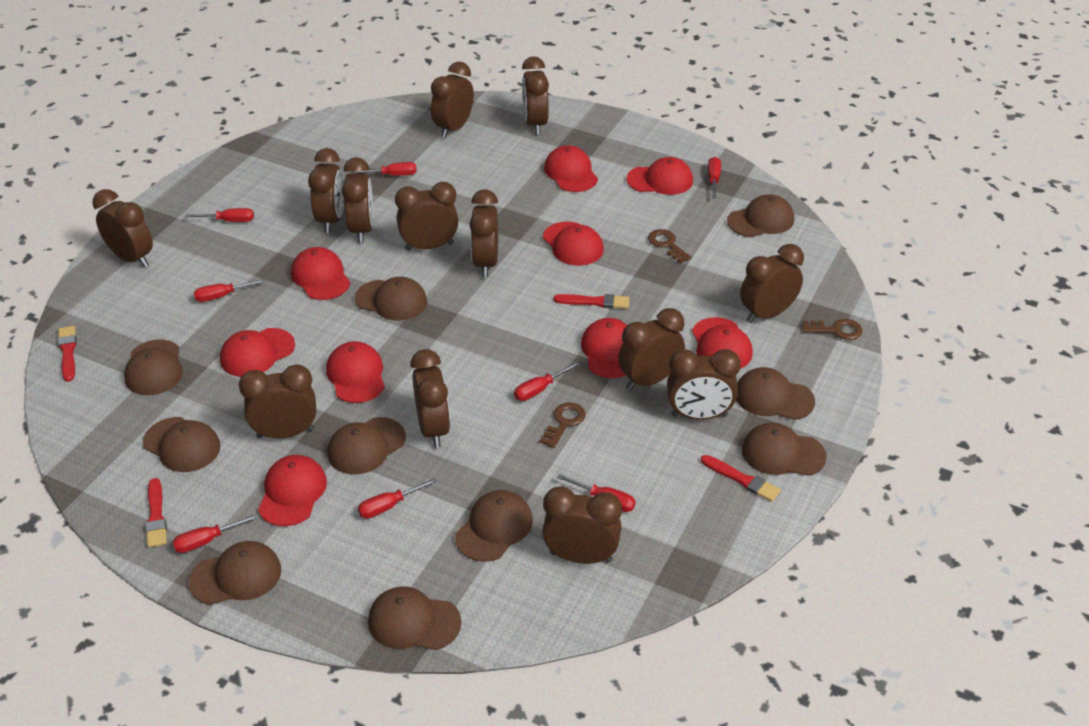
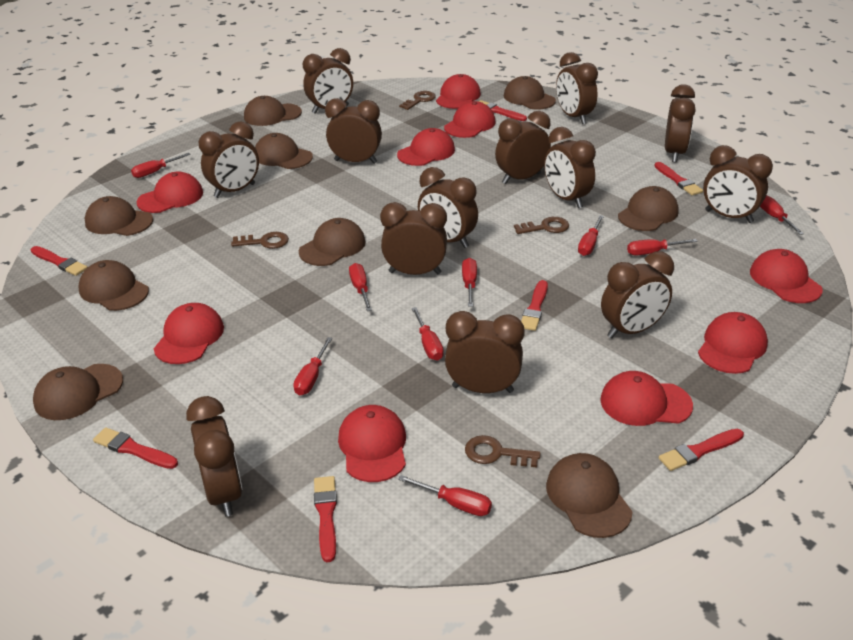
brown cap: 10 -> 9
brown key: 3 -> 4
red brush: 4 -> 7
red screwdriver: 8 -> 9

